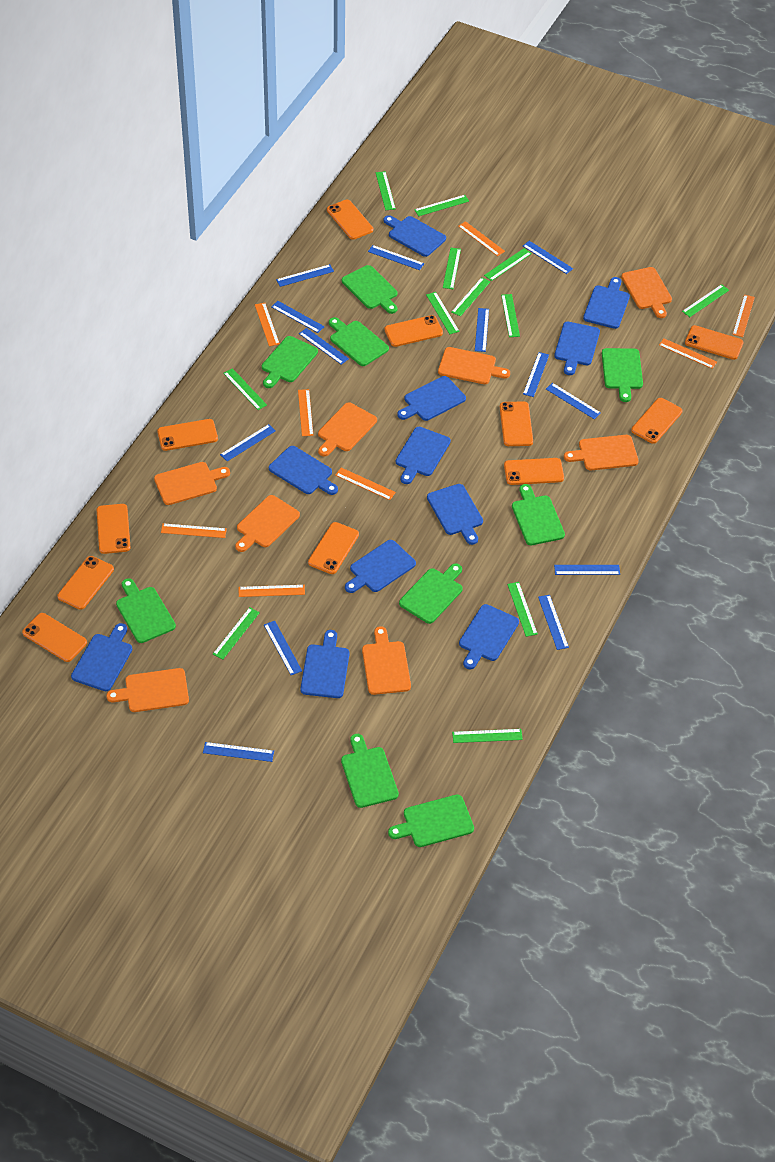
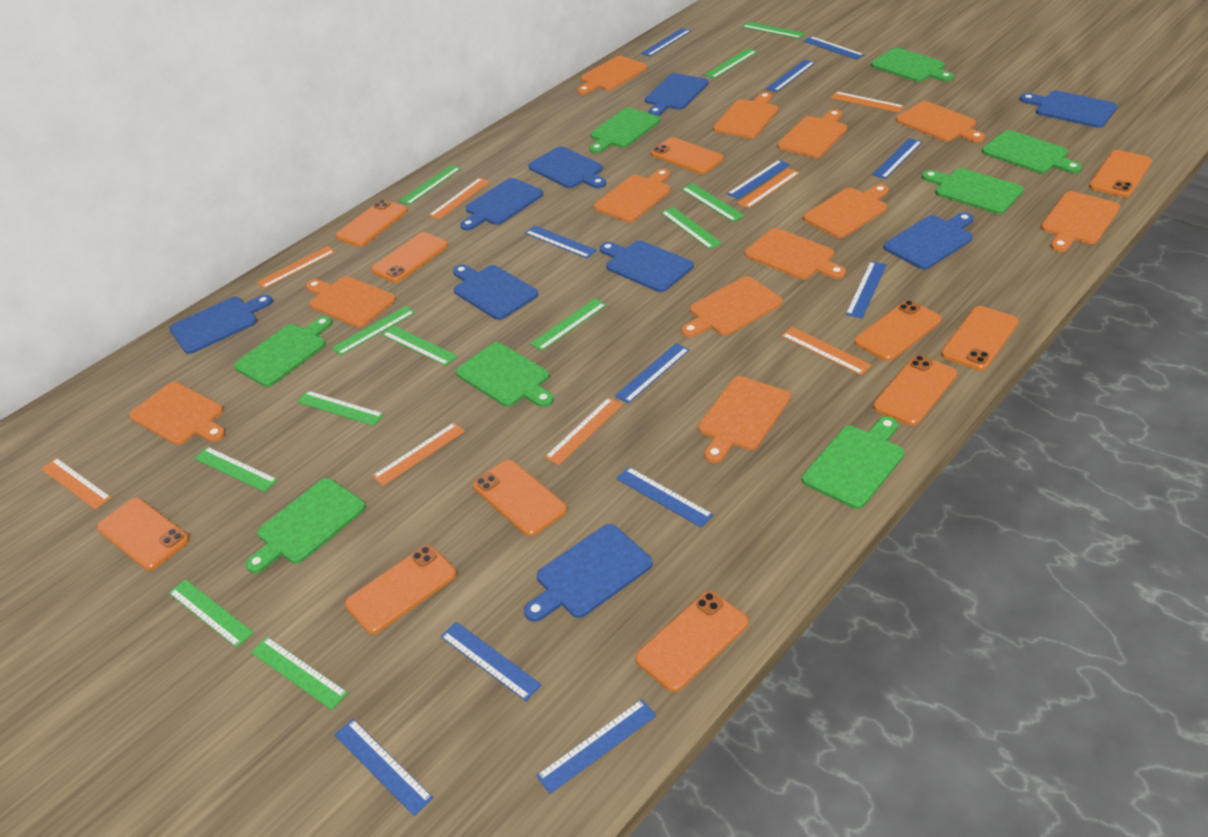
blue cutting board: 11 -> 9
blue ruler: 13 -> 12
green cutting board: 9 -> 8
orange cutting board: 8 -> 12

